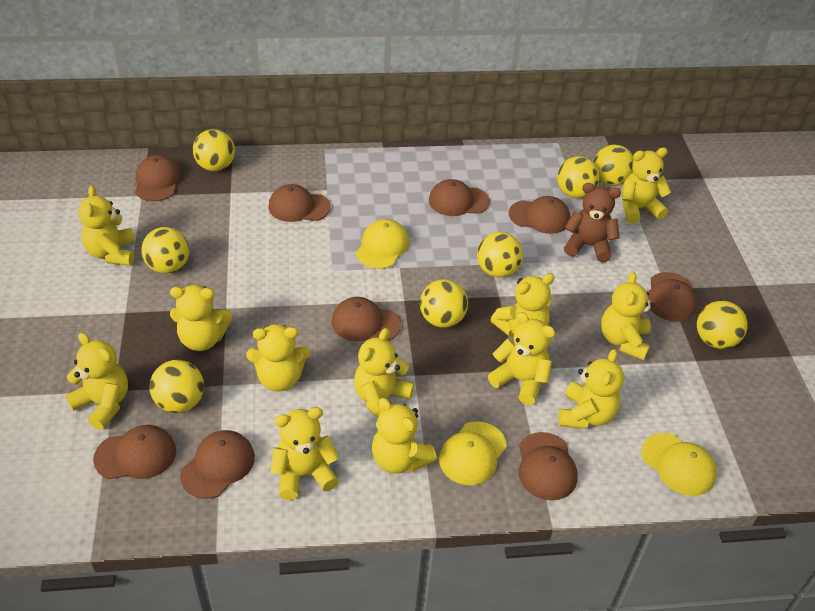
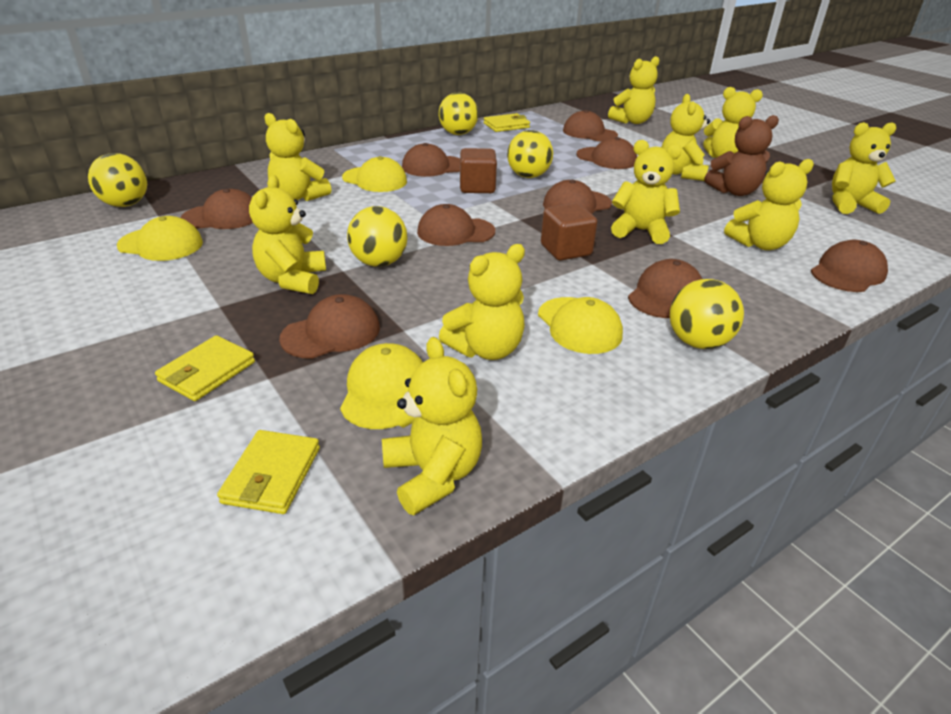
brown cube: 0 -> 2
yellow ball: 8 -> 5
yellow cap: 3 -> 4
yellow teddy bear: 12 -> 10
yellow wallet: 0 -> 3

